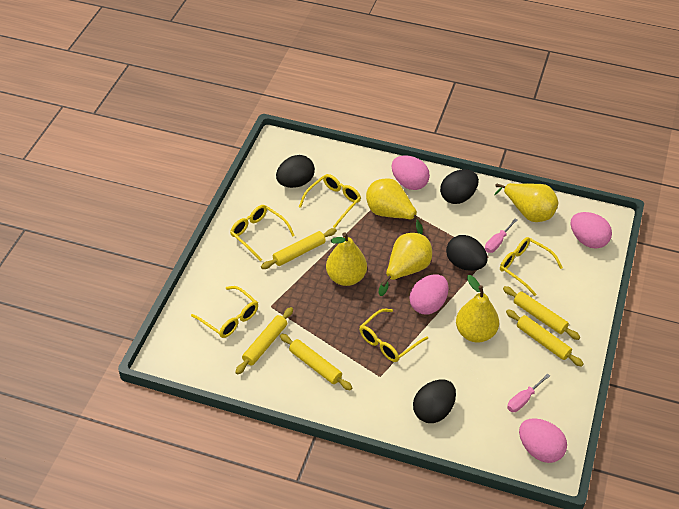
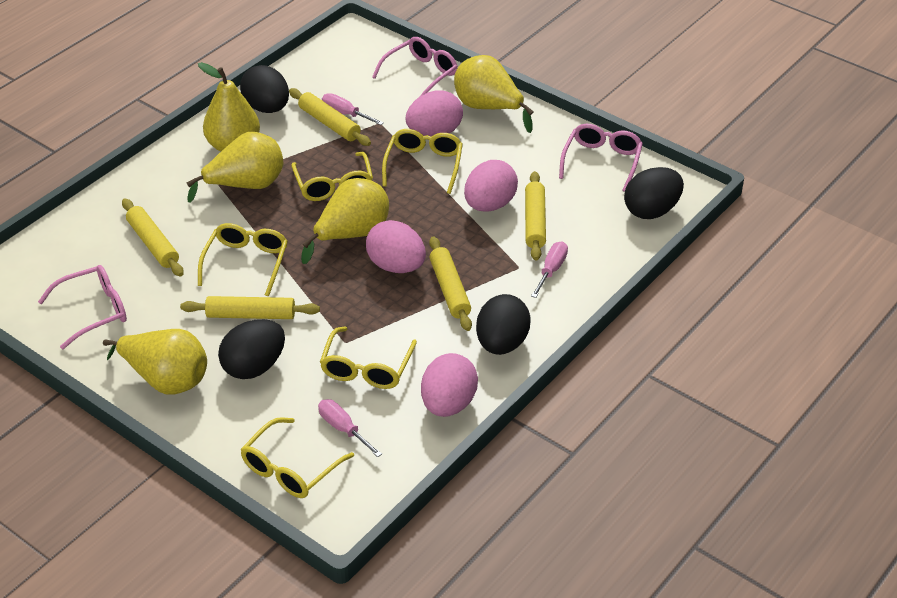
pink glasses: 0 -> 3
pink screwdriver: 2 -> 3

